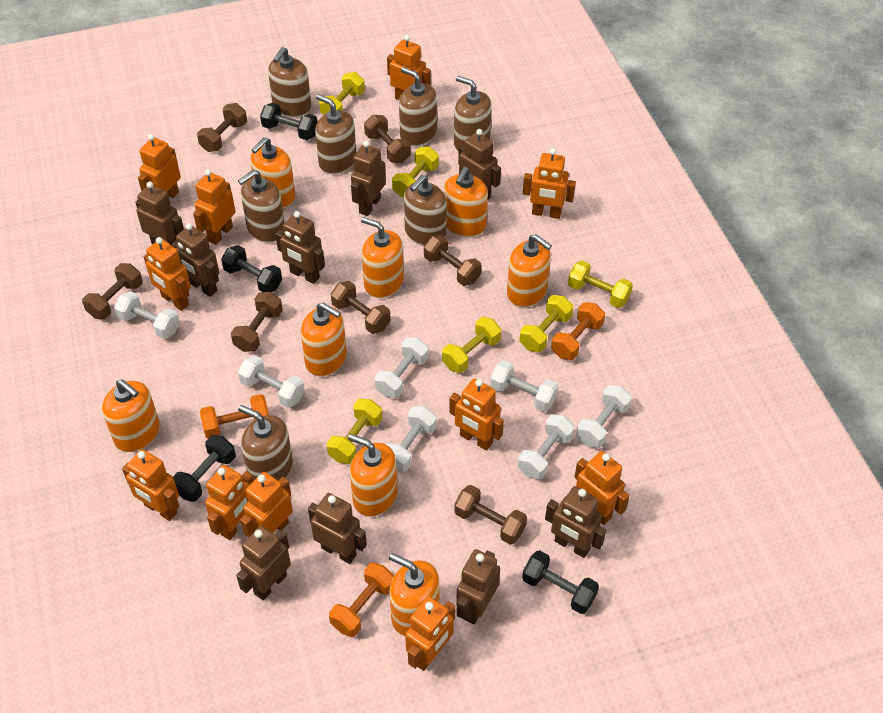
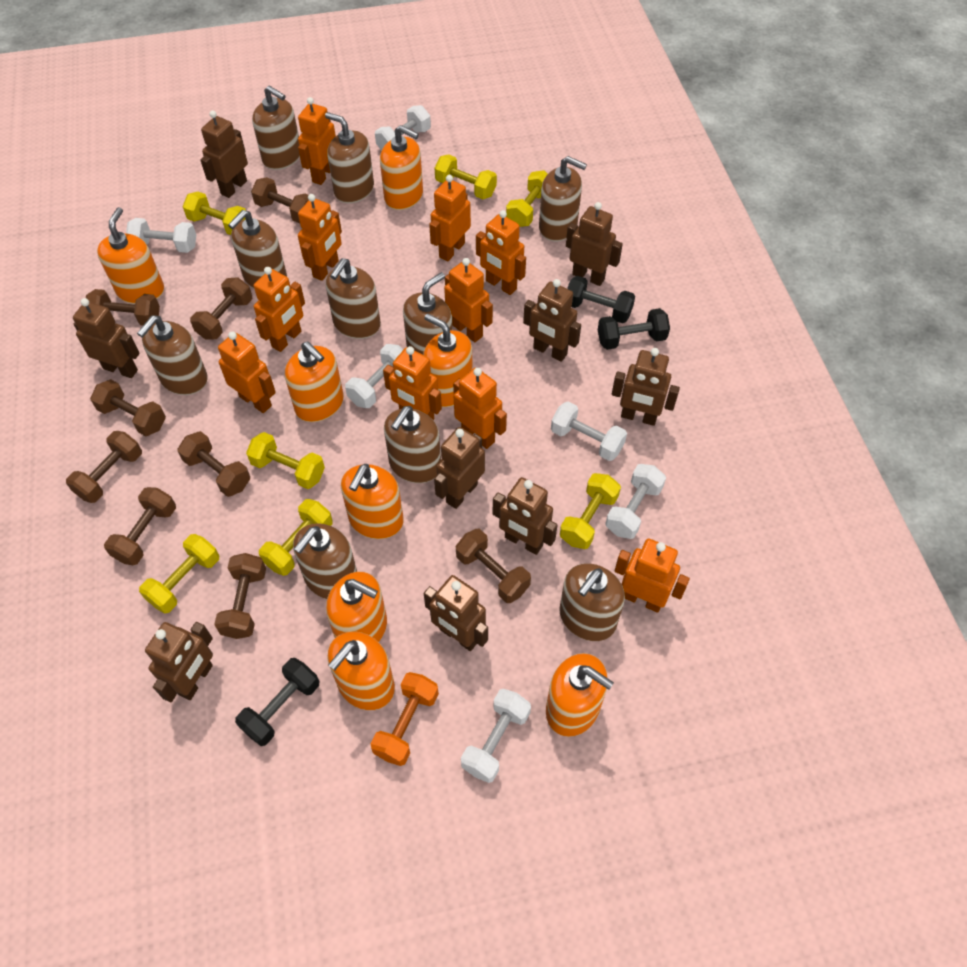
black dumbbell: 4 -> 3
brown dumbbell: 7 -> 9
brown soap dispenser: 7 -> 10
orange dumbbell: 3 -> 1
orange robot: 11 -> 10
white dumbbell: 7 -> 6
yellow dumbbell: 6 -> 7

